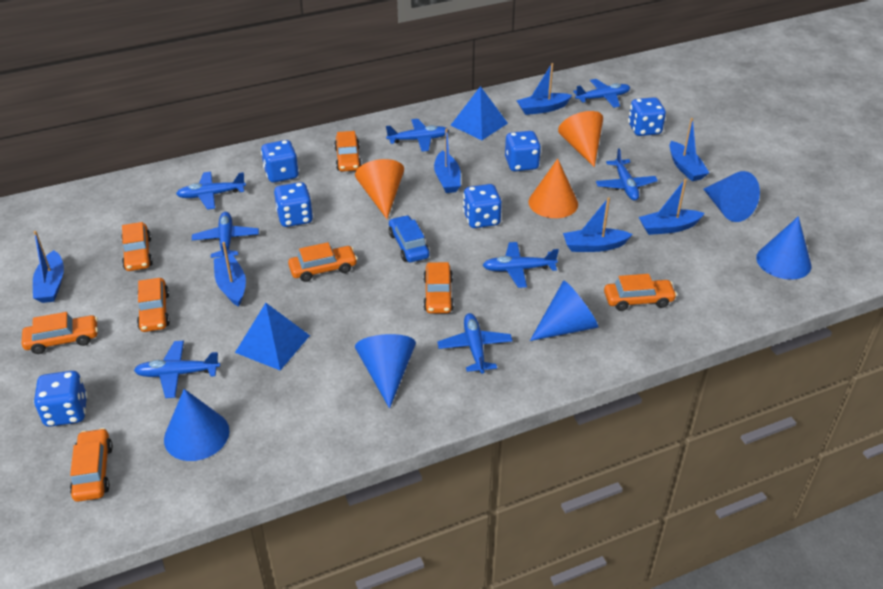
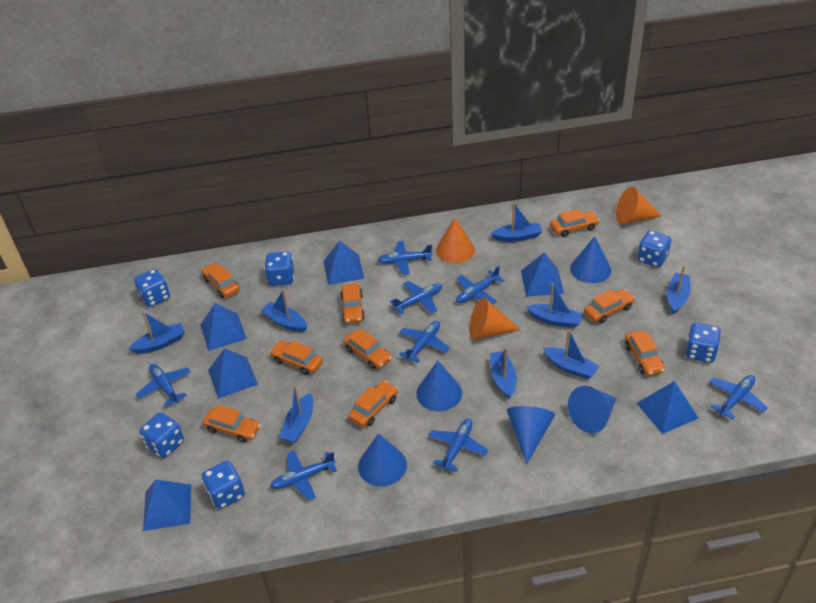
blue boat: 7 -> 8
blue car: 1 -> 0
blue pyramid: 2 -> 6
orange car: 8 -> 9

